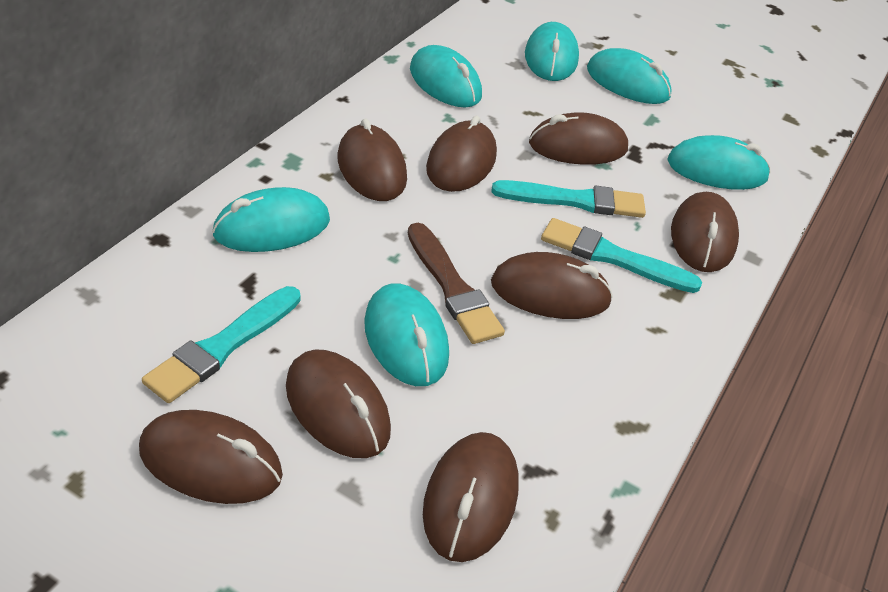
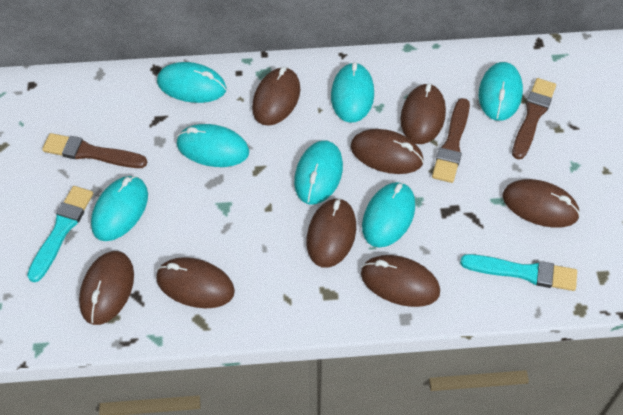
brown brush: 1 -> 3
turquoise brush: 3 -> 2
turquoise mouse: 6 -> 7

